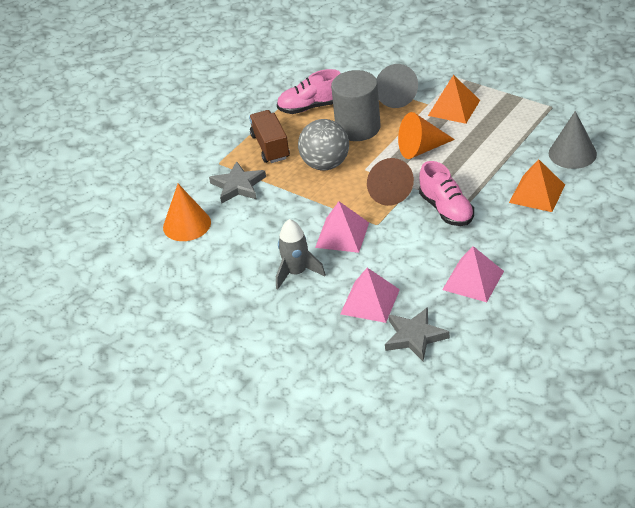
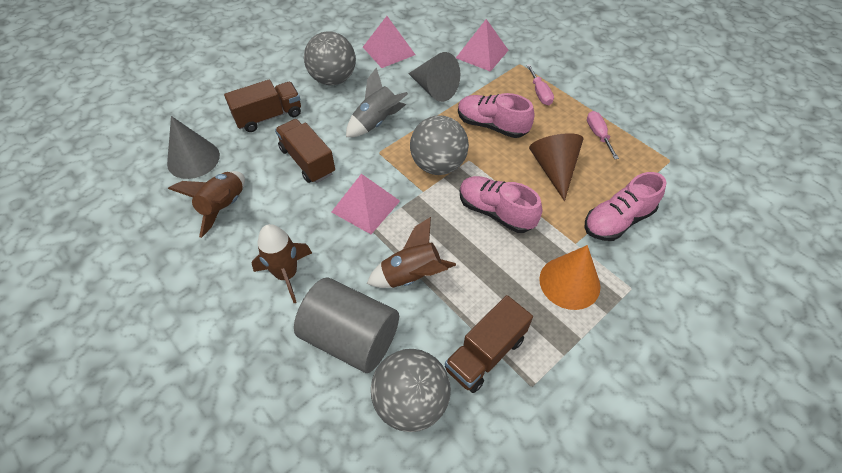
brown rocket: 0 -> 3
brown truck: 1 -> 3
grey ball: 1 -> 3
grey star: 2 -> 0
orange cone: 2 -> 1
orange pyramid: 2 -> 0
pink screwdriver: 0 -> 2
pink shoe: 2 -> 3

